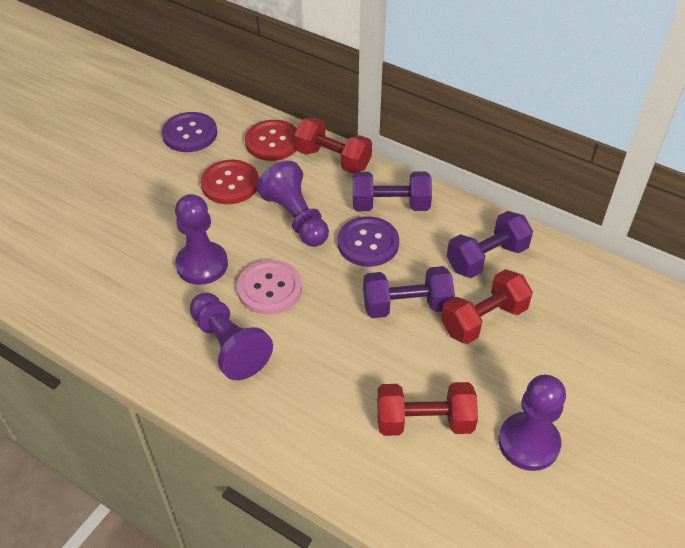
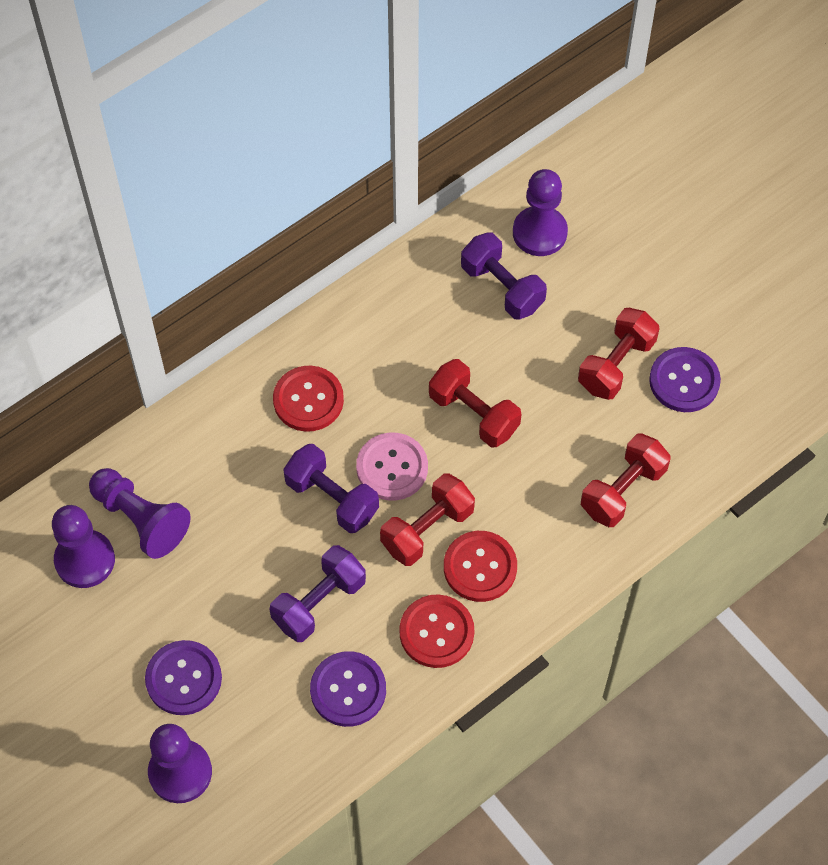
purple button: 2 -> 3
red button: 2 -> 3
red dumbbell: 3 -> 4

